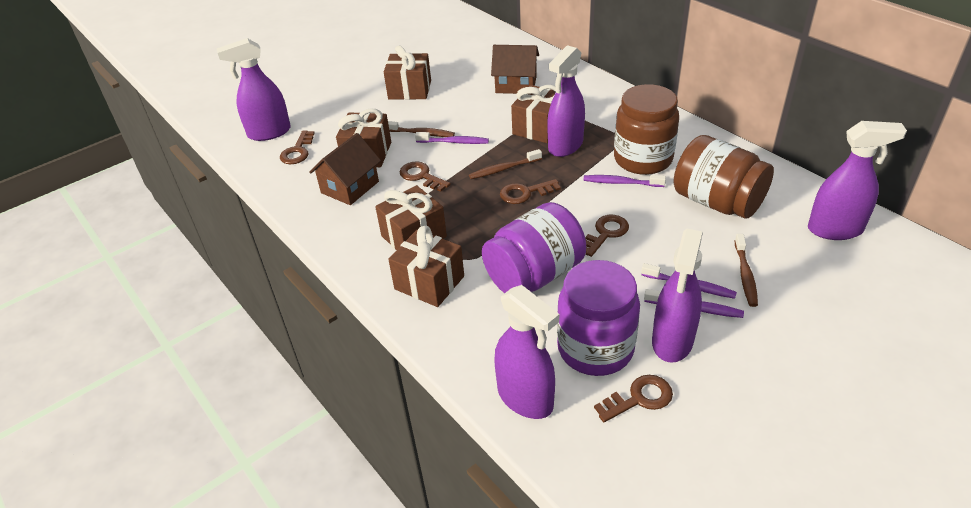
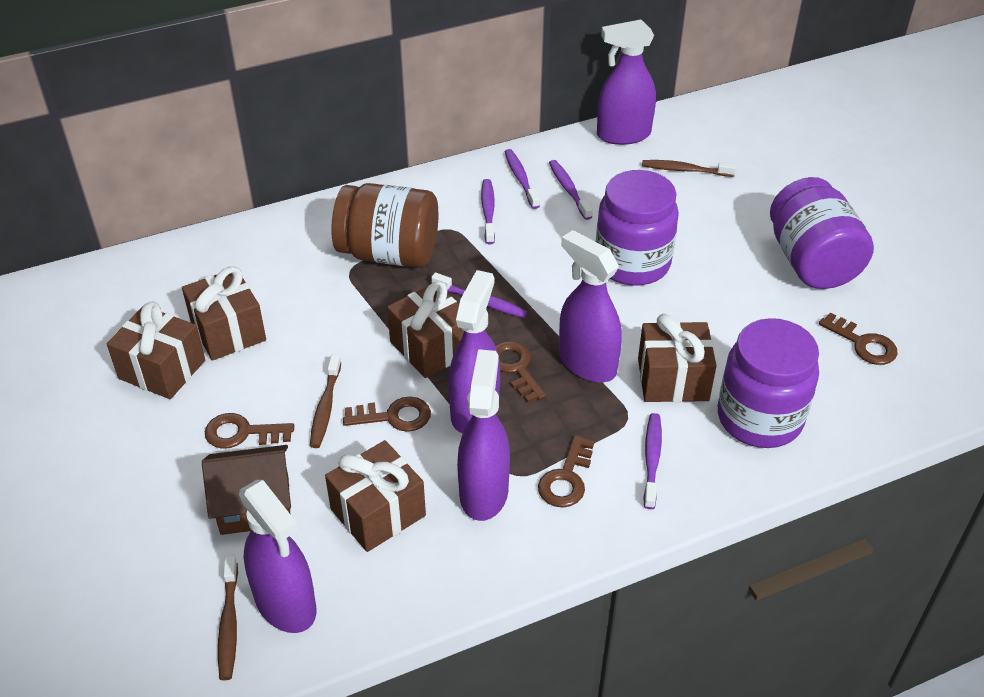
brown house: 2 -> 1
brown jar: 2 -> 1
purple jar: 2 -> 3
purple toothbrush: 4 -> 5

